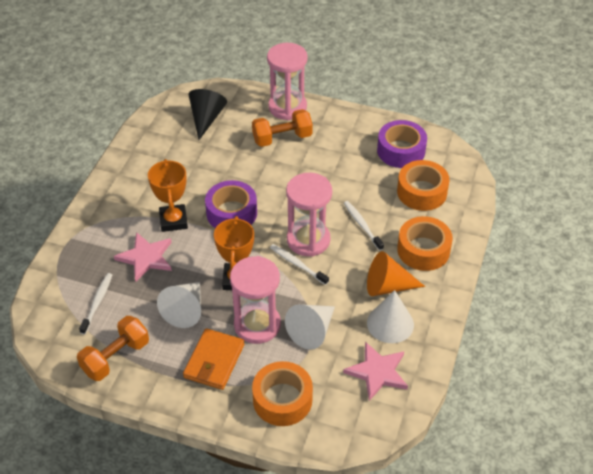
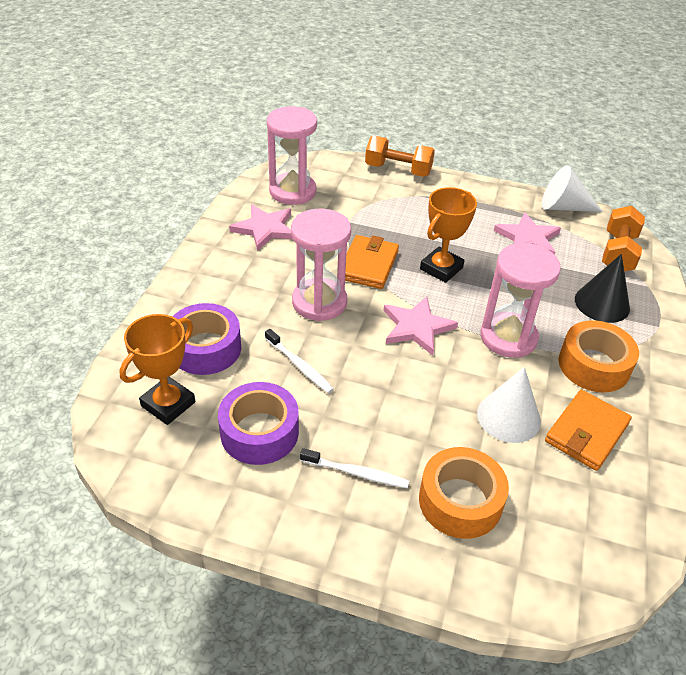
orange cone: 1 -> 0
orange tape: 3 -> 2
orange wallet: 1 -> 2
pink star: 2 -> 3
white cone: 3 -> 2
white toothbrush: 3 -> 2

